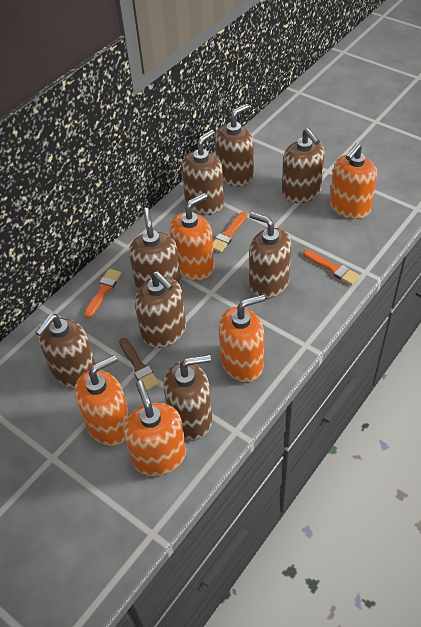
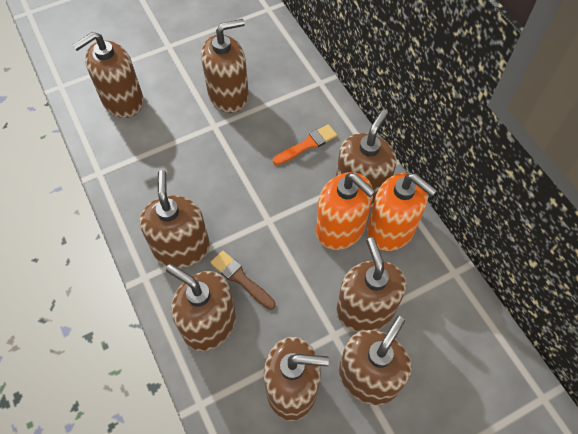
orange brush: 3 -> 1
orange soap dispenser: 5 -> 2

